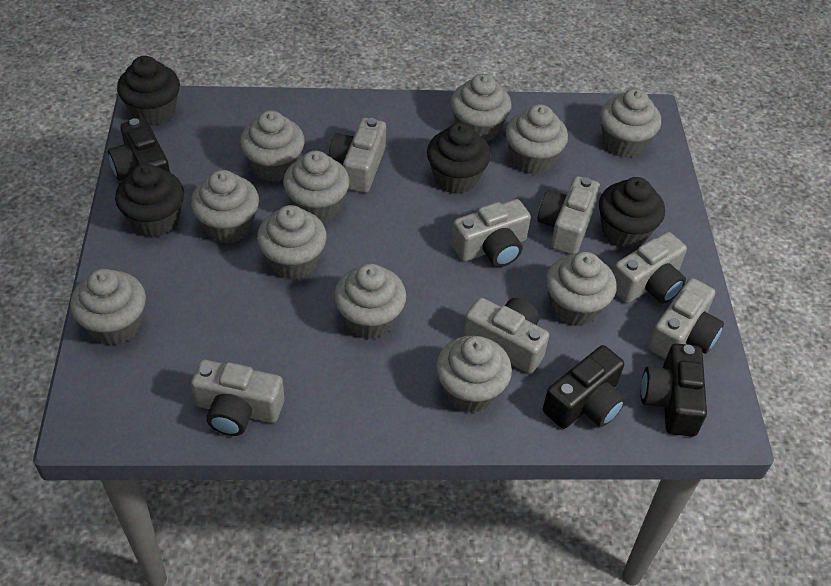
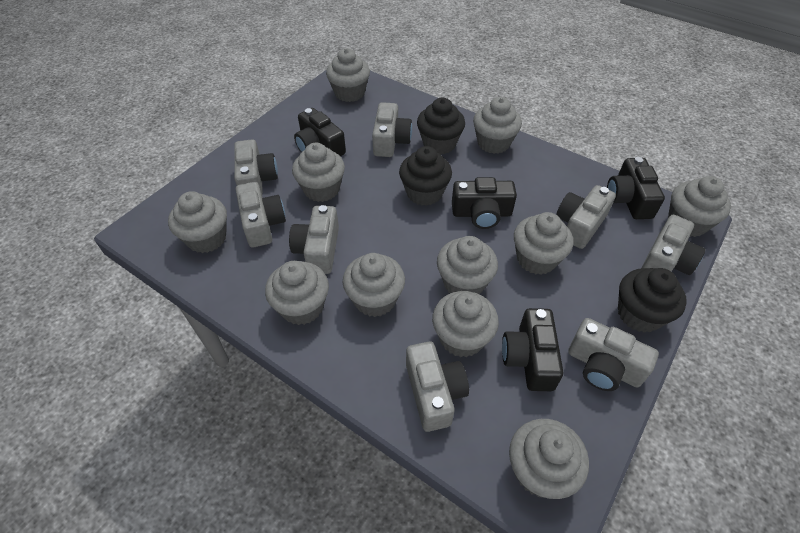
black camera: 3 -> 4
black cupcake: 4 -> 3
grey camera: 7 -> 8

